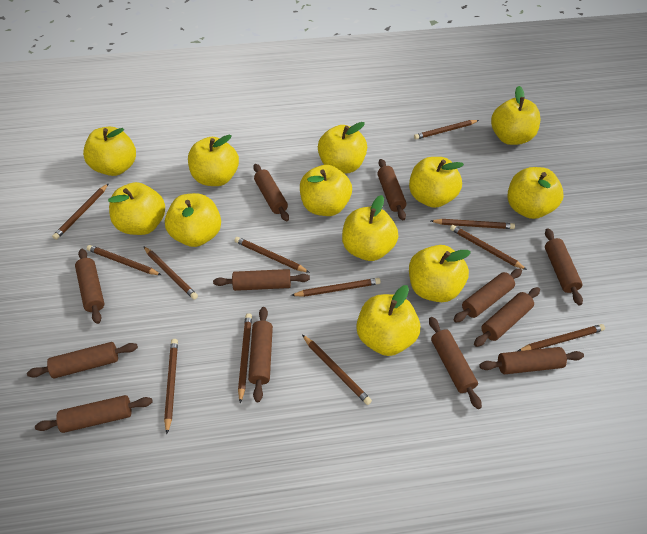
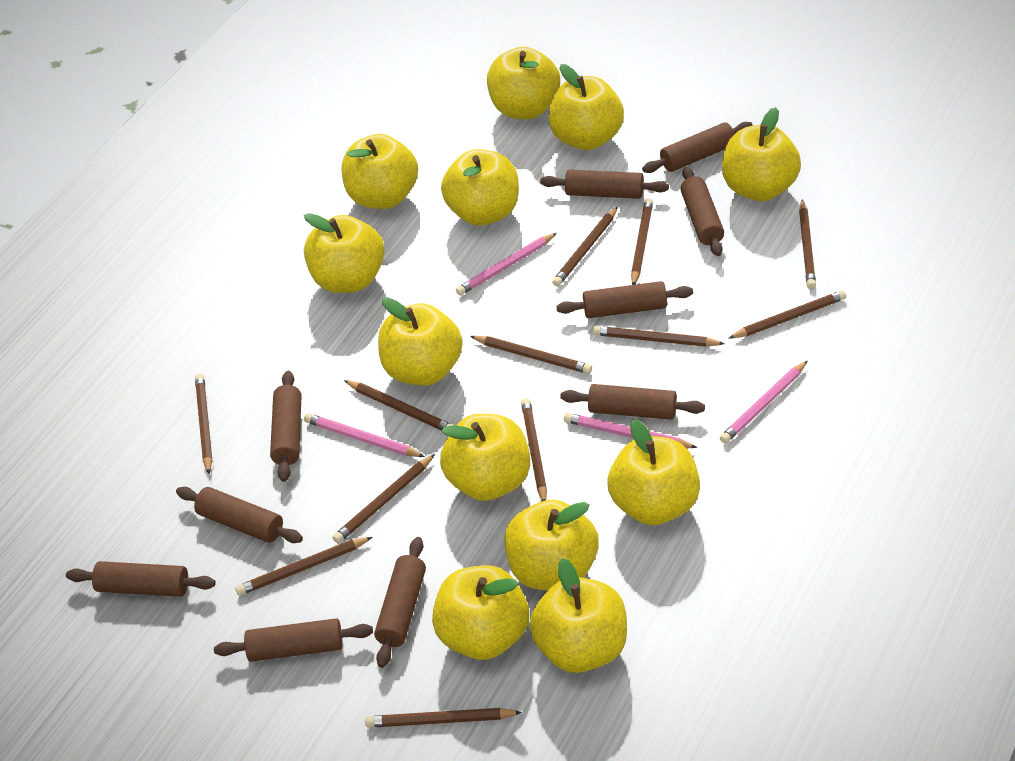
brown rolling pin: 12 -> 10
pink pencil: 0 -> 4

